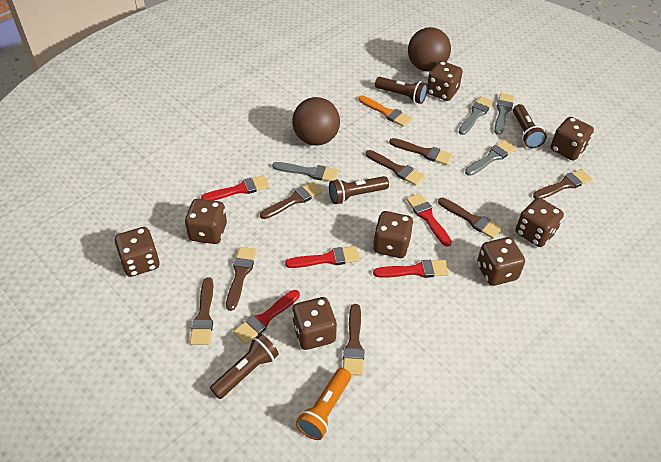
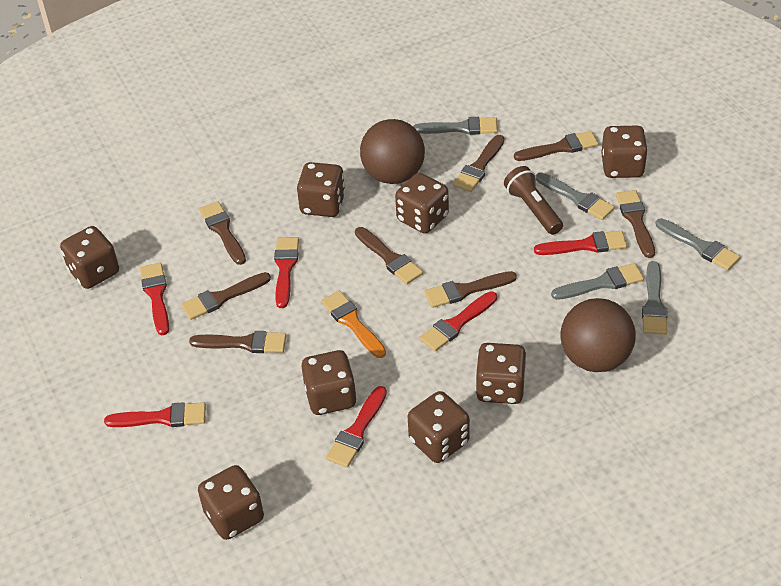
brown flashlight: 4 -> 1
grey brush: 4 -> 5
orange flashlight: 1 -> 0
red brush: 5 -> 6

